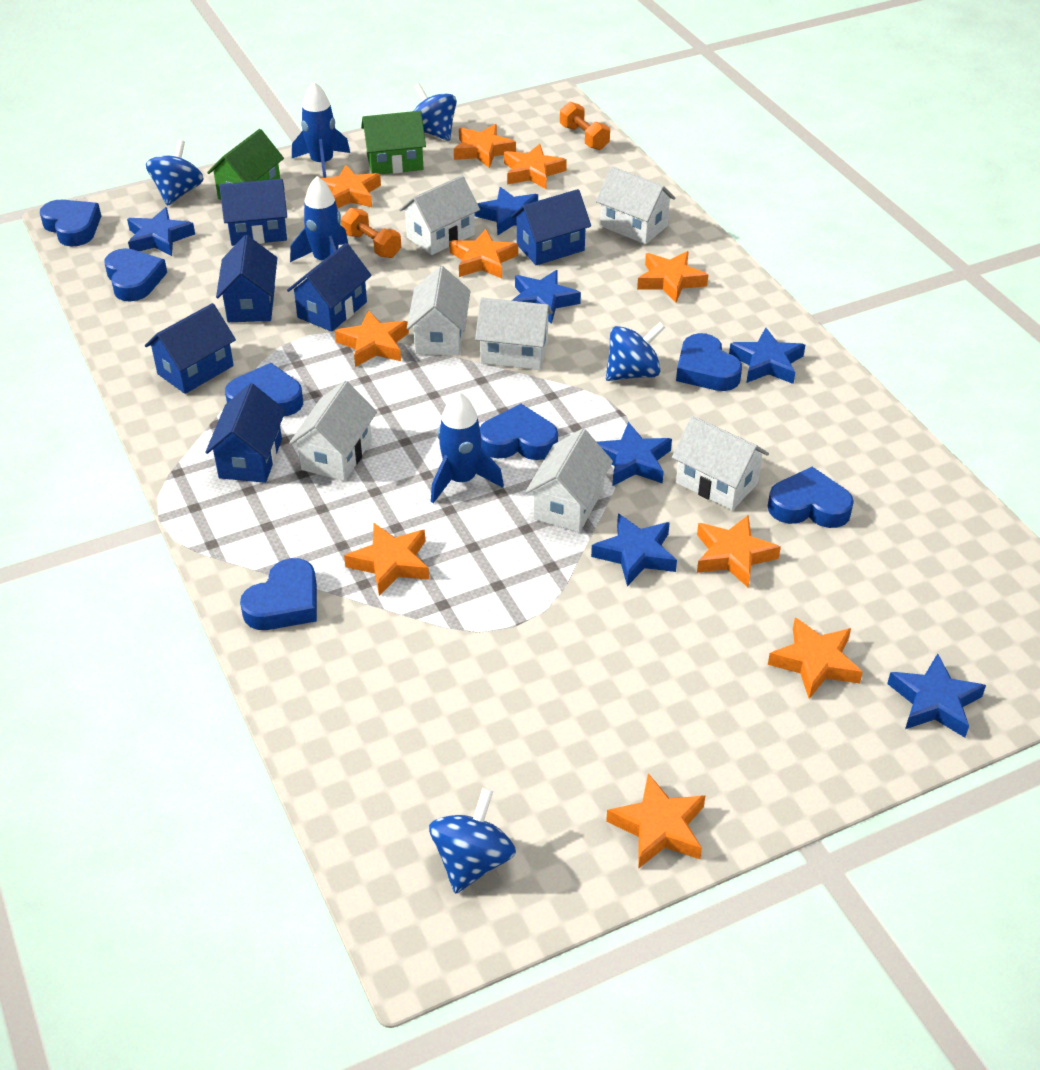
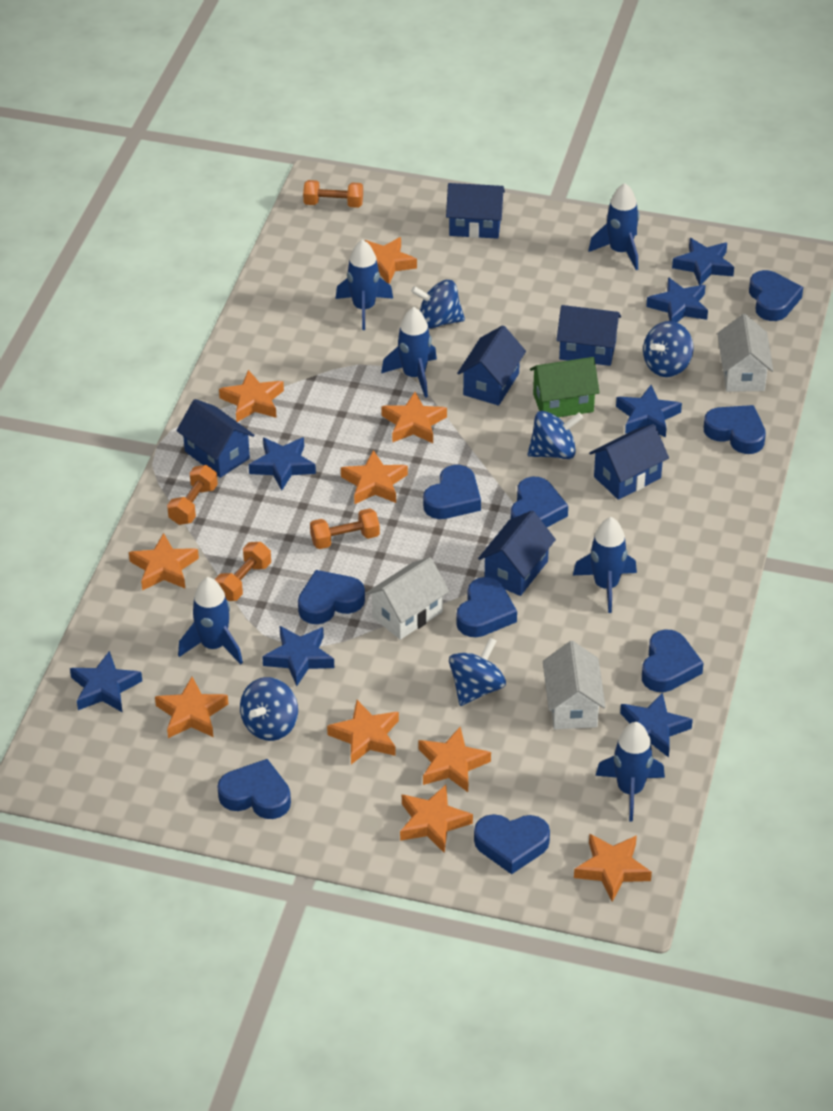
blue heart: 7 -> 9
blue rocket: 3 -> 6
blue spinning top: 4 -> 5
green house: 2 -> 1
orange dumbbell: 2 -> 4
white house: 7 -> 3

